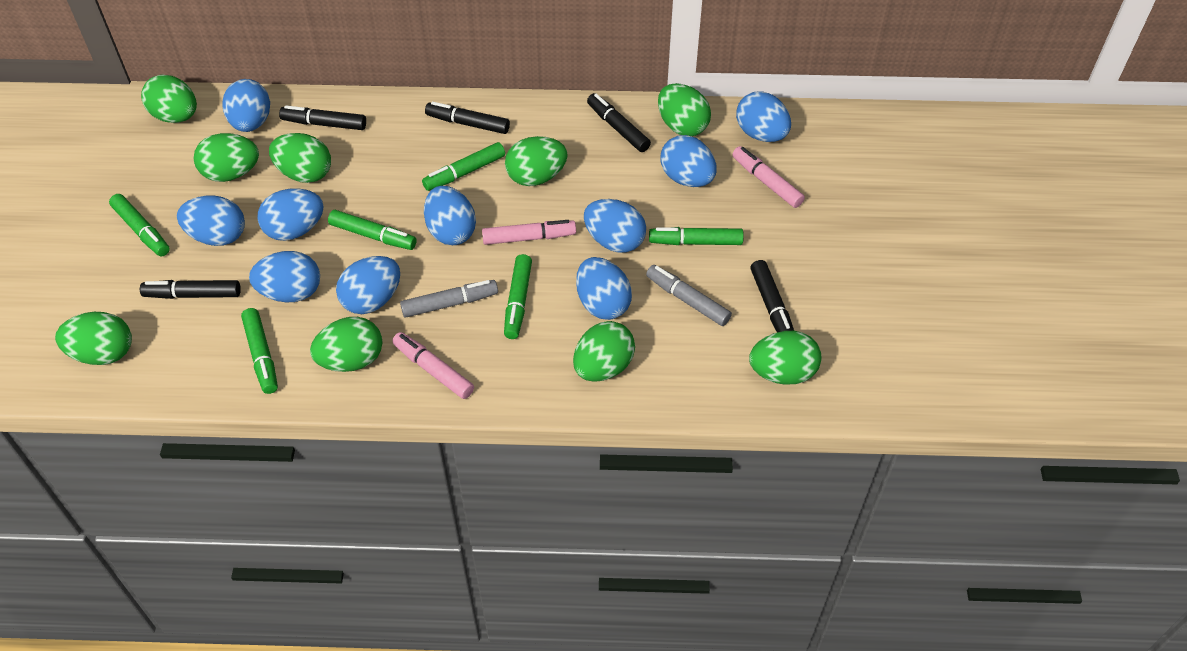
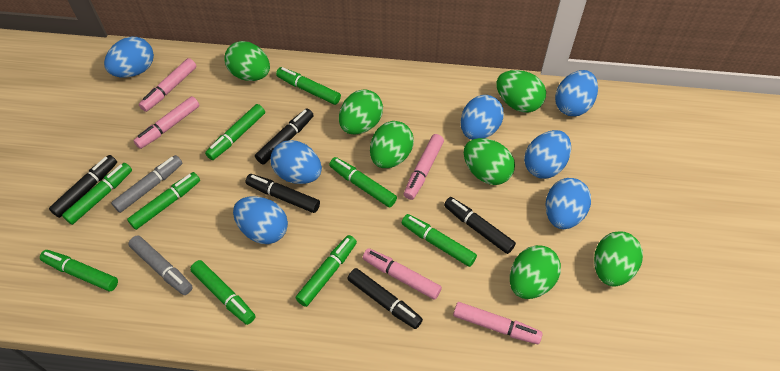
blue egg: 10 -> 7
green egg: 9 -> 7
green marker: 6 -> 9
pink marker: 3 -> 5

